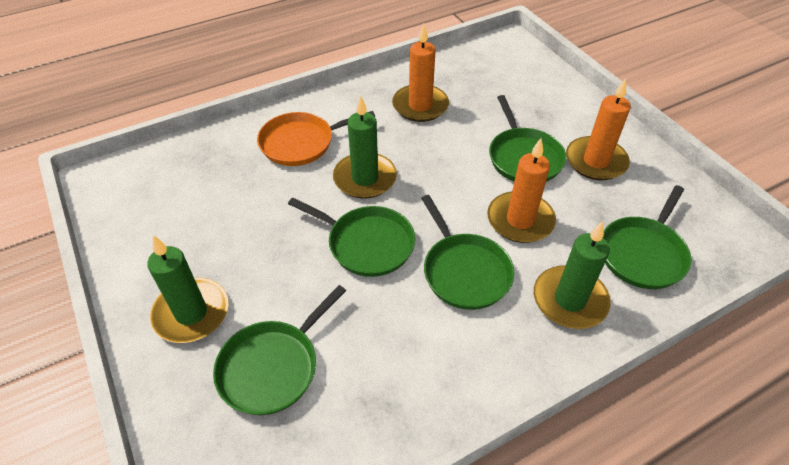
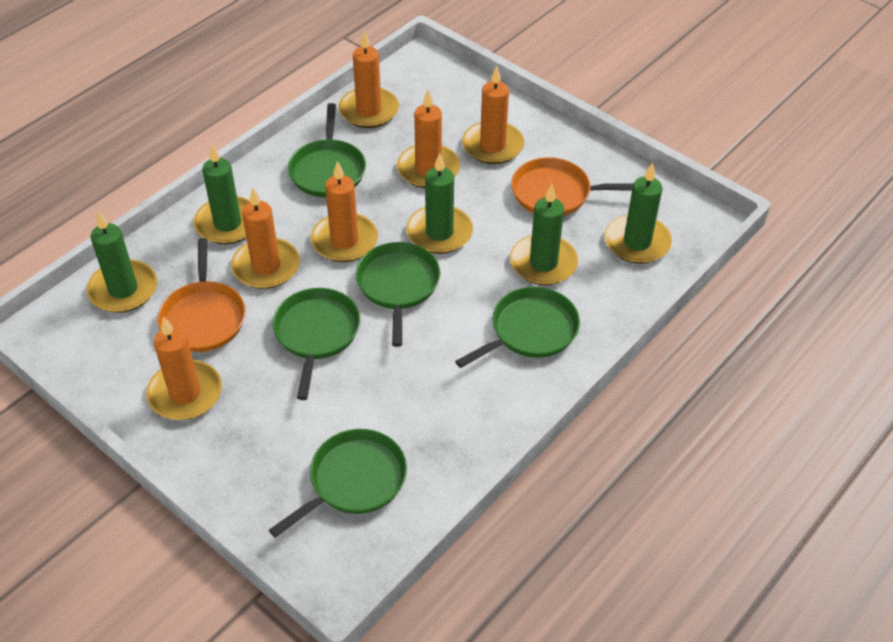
green candle: 3 -> 5
orange candle: 3 -> 6
orange pan: 1 -> 2

